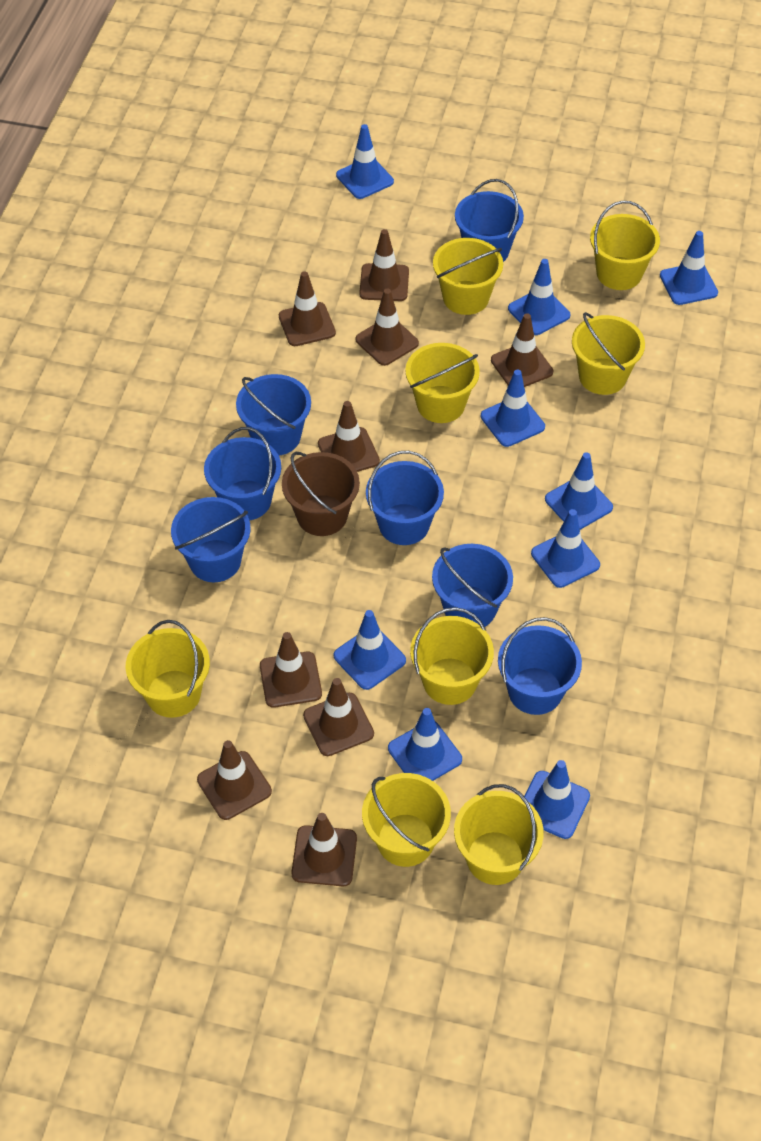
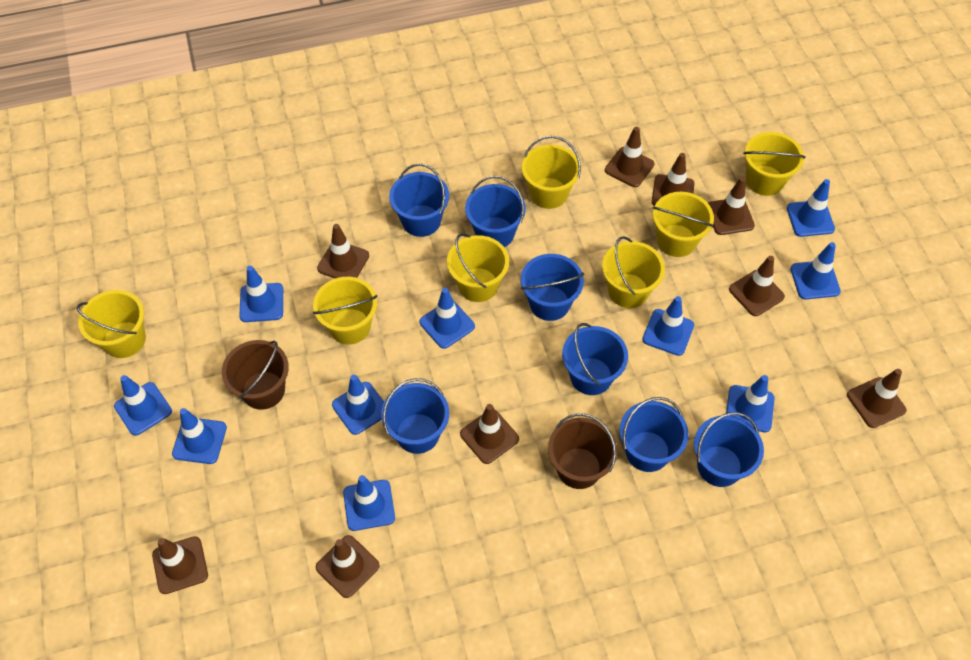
blue traffic cone: 9 -> 10
brown bucket: 1 -> 2
yellow bucket: 8 -> 7

